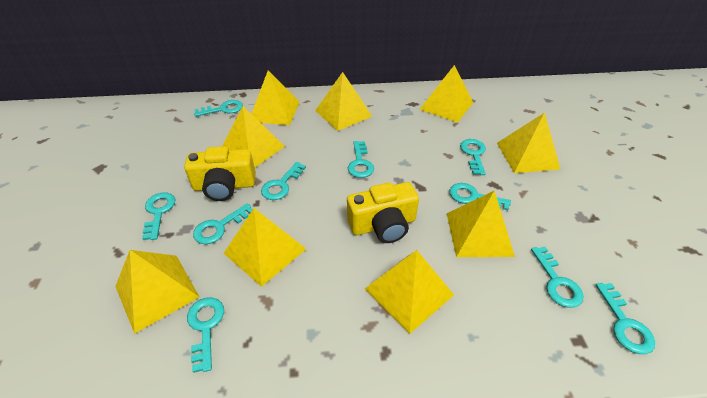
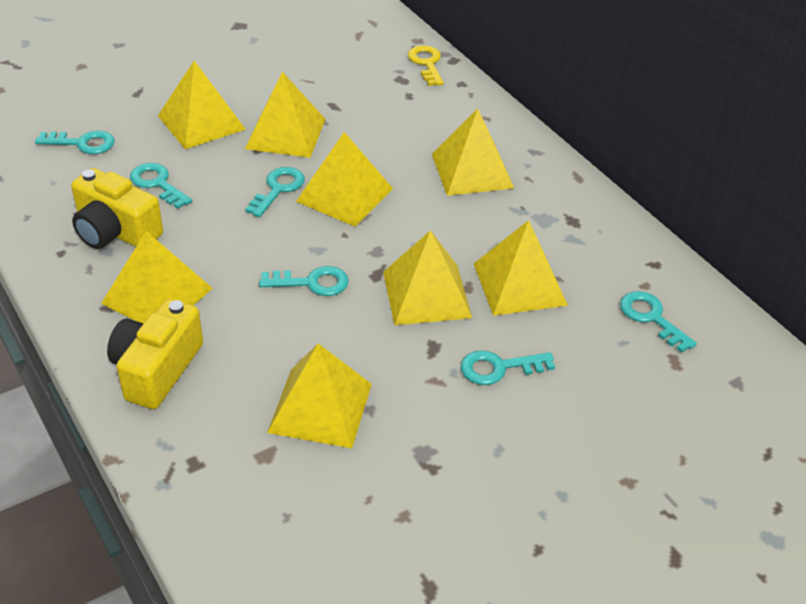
turquoise key: 10 -> 6
yellow key: 0 -> 1
yellow pyramid: 9 -> 8

